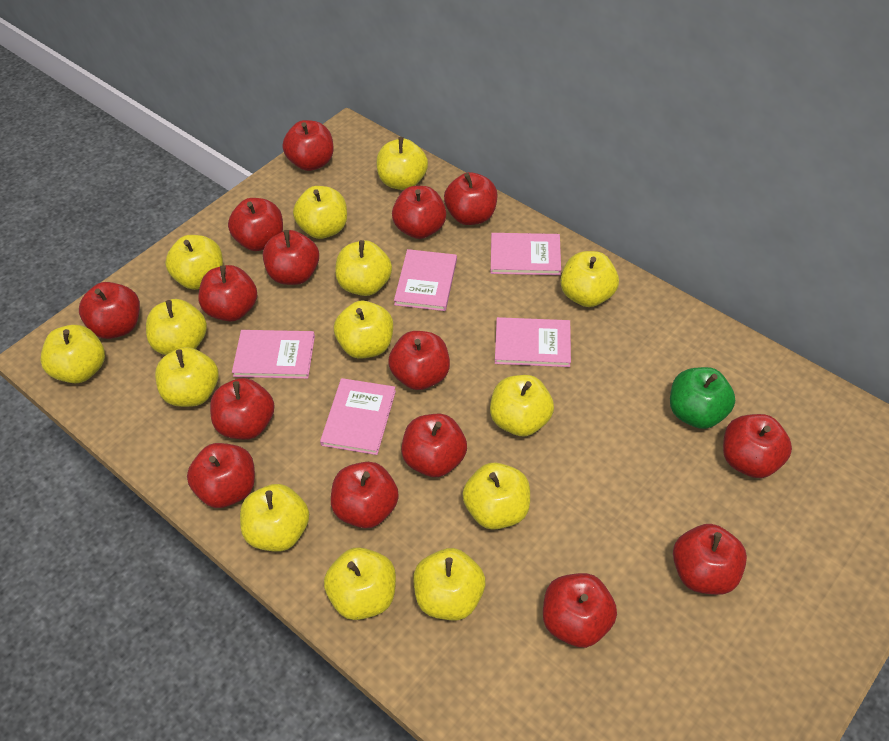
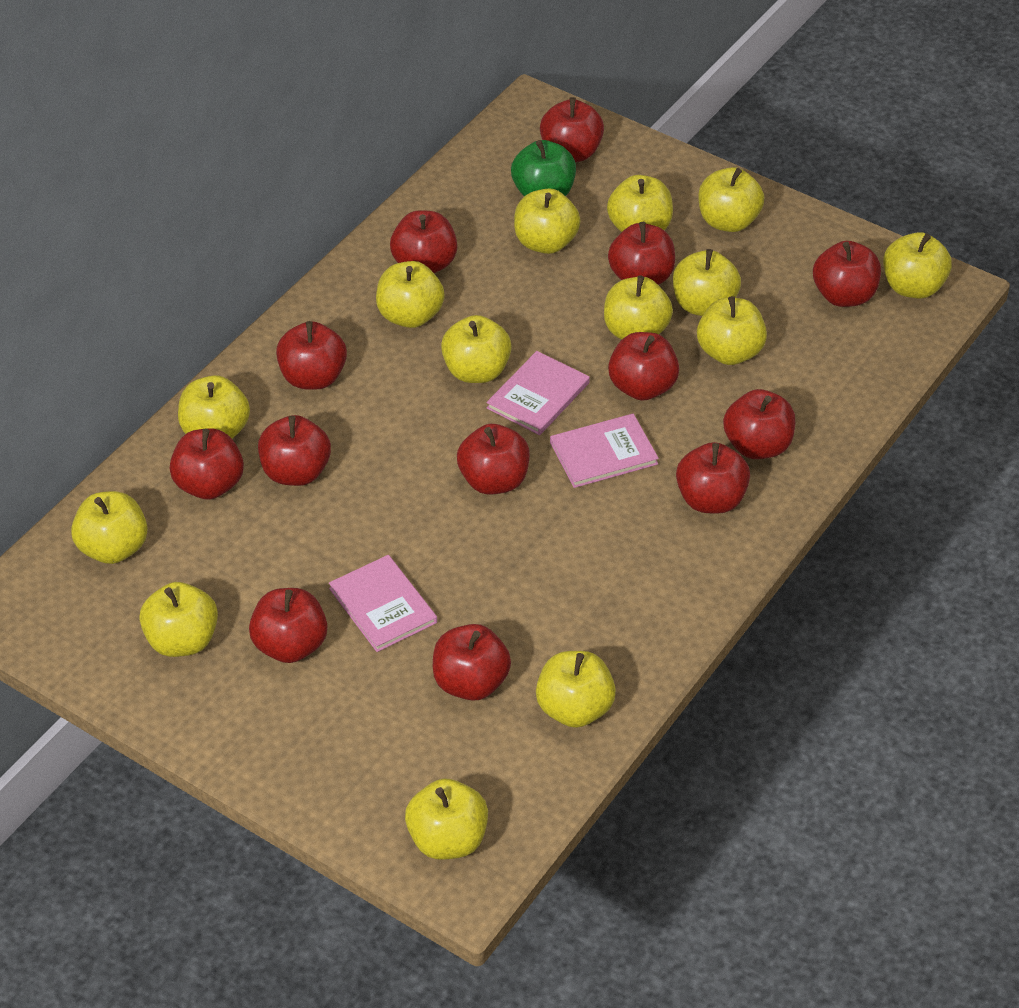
pink book: 5 -> 3
red apple: 15 -> 13

